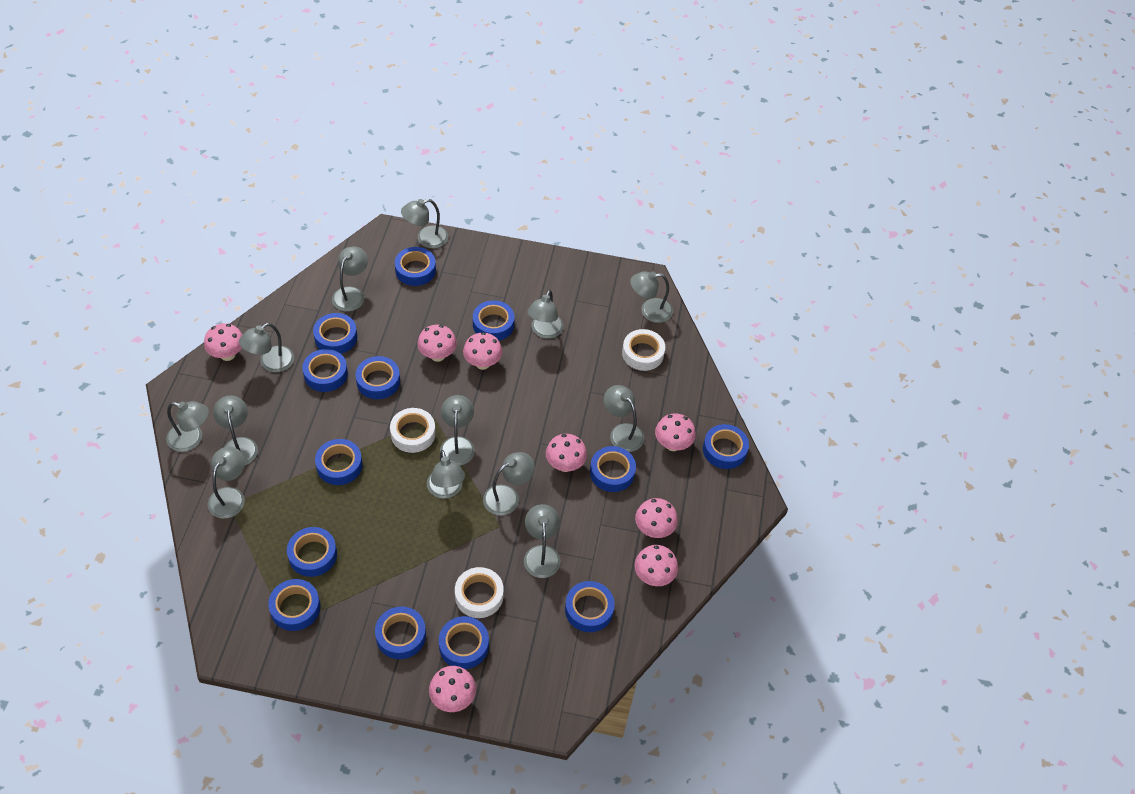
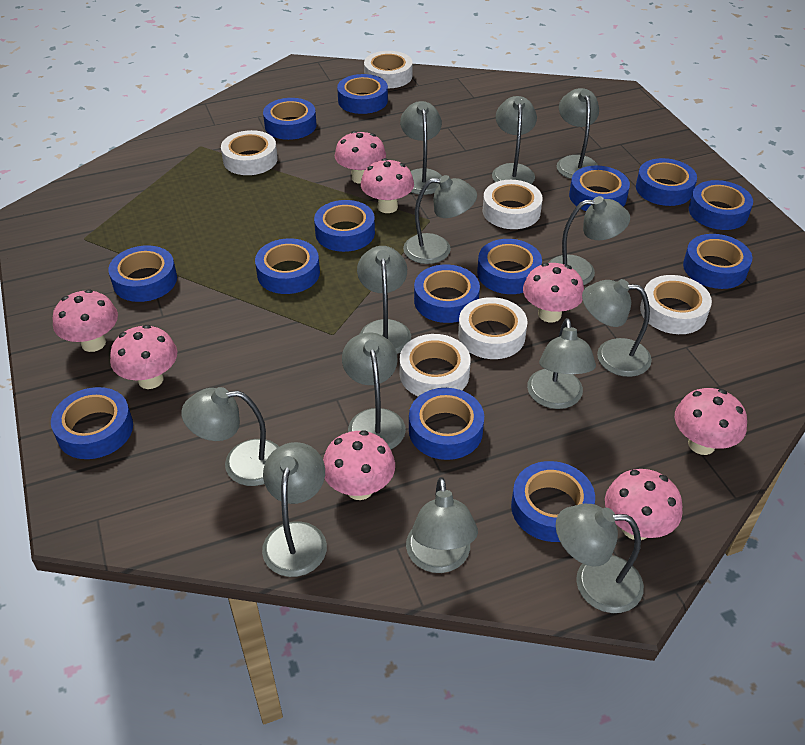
blue tape: 13 -> 14
white tape: 3 -> 6

